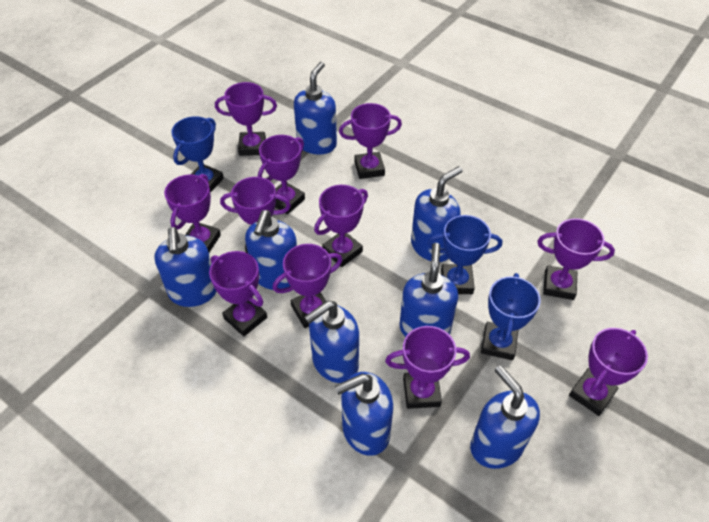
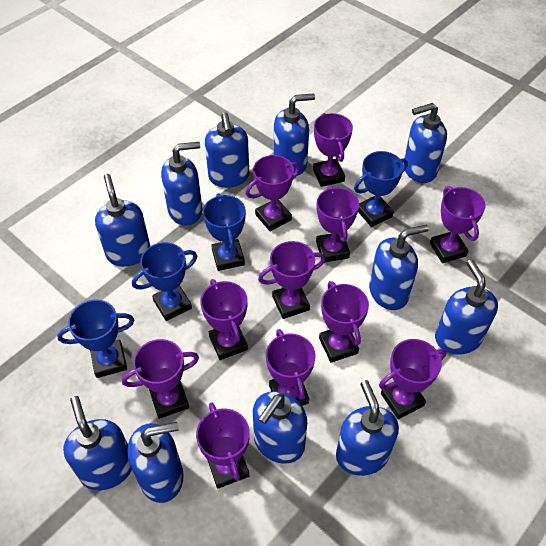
blue soap dispenser: 8 -> 11
blue trophy: 3 -> 4

